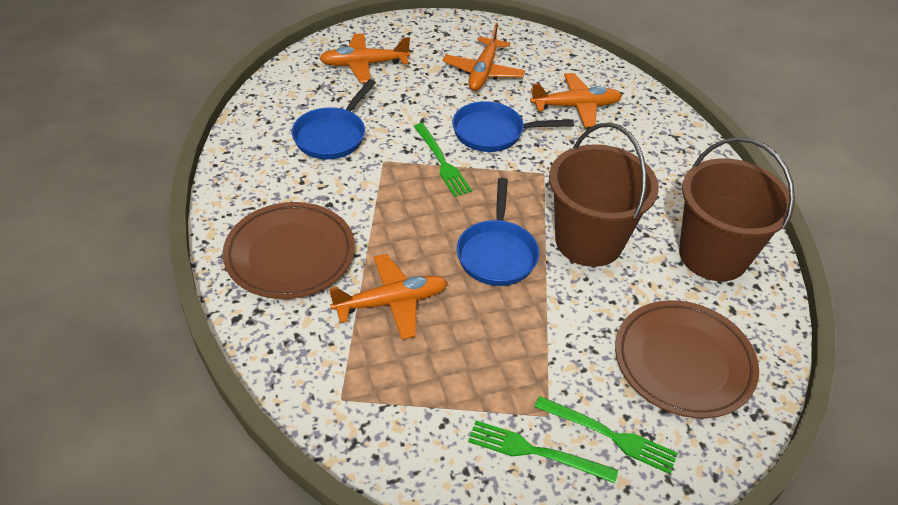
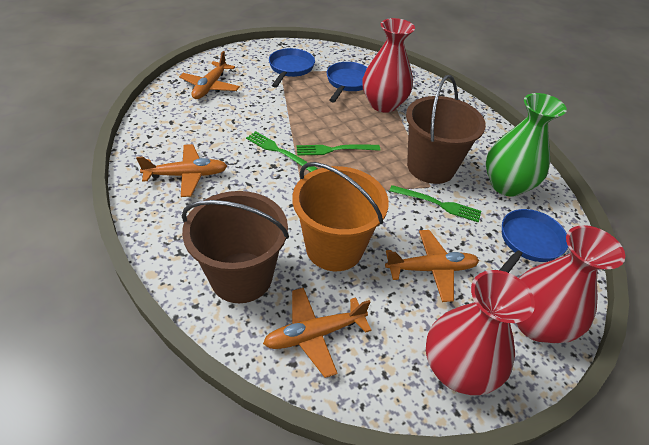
brown plate: 2 -> 0
green vase: 0 -> 1
orange bucket: 0 -> 1
red vase: 0 -> 3

